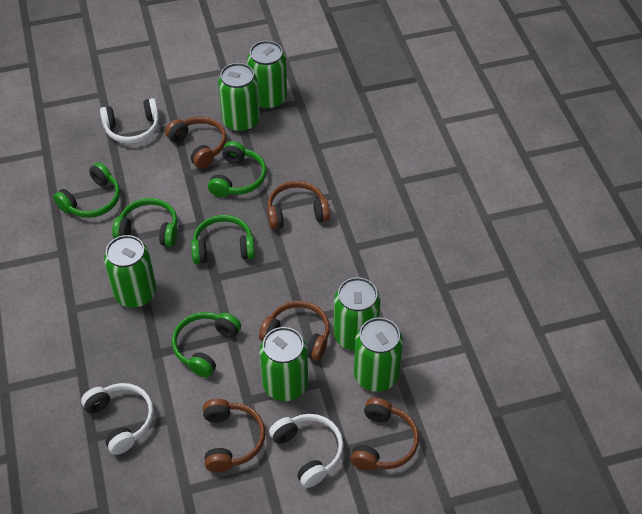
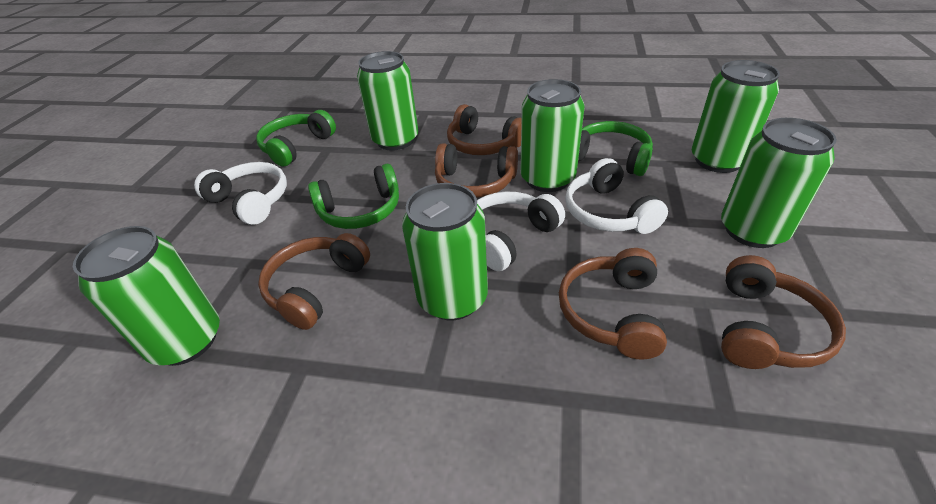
green headphones: 5 -> 3

